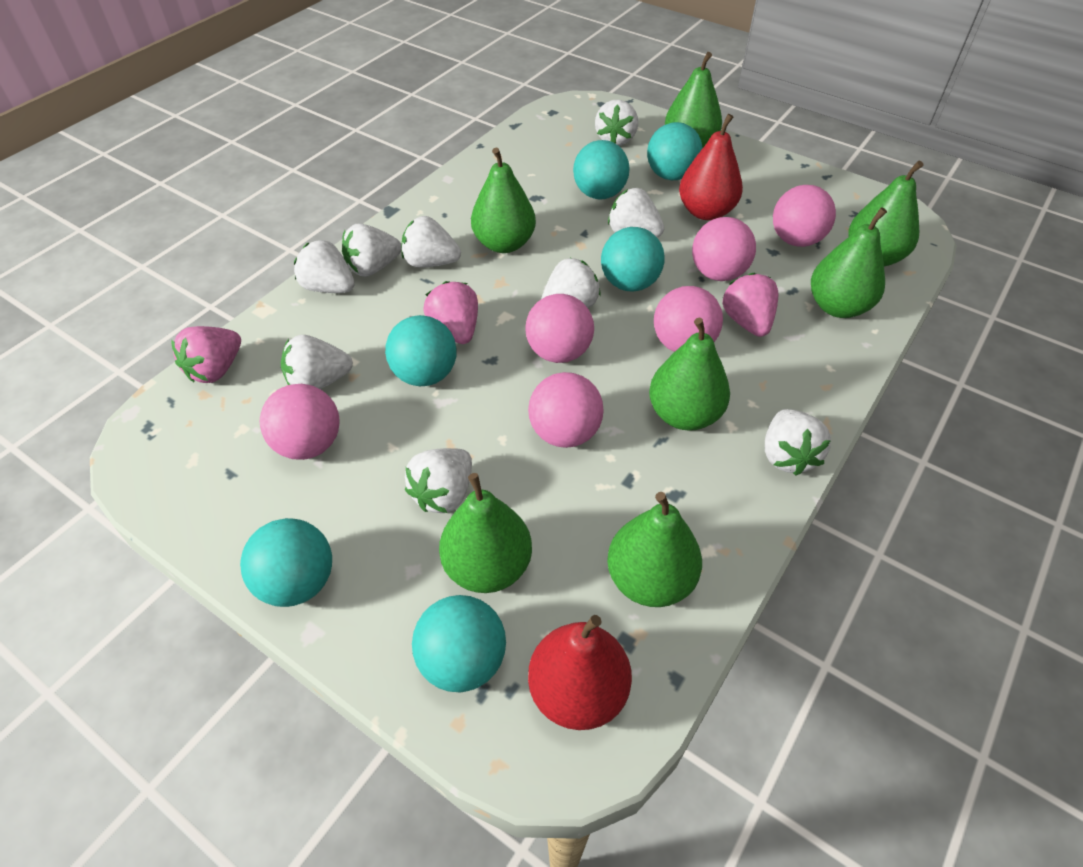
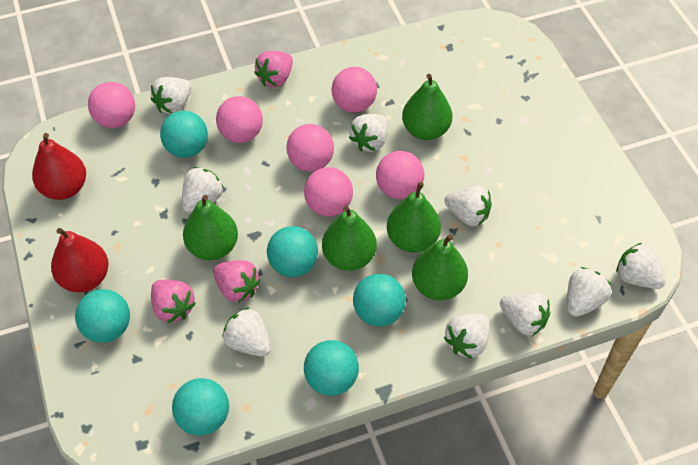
green pear: 7 -> 5

